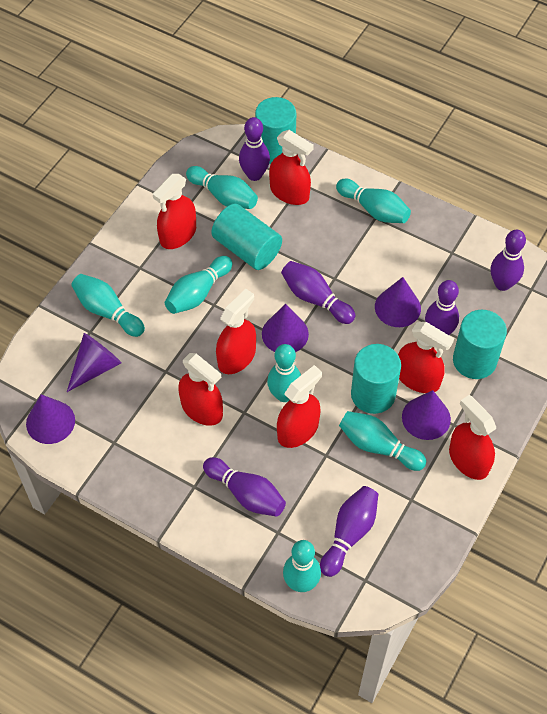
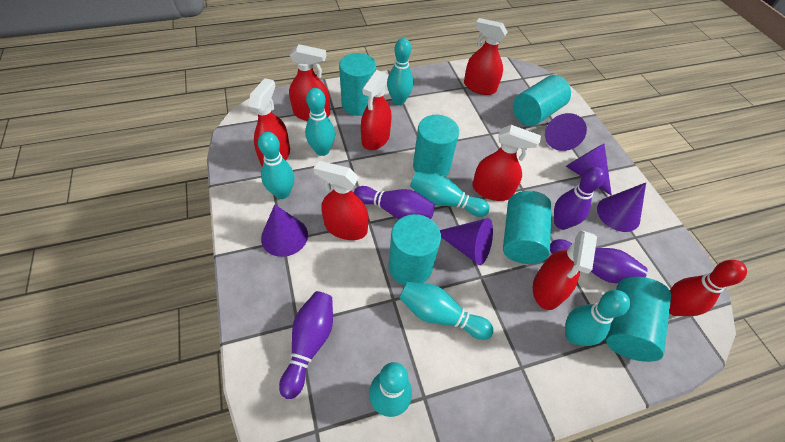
purple bowling pin: 6 -> 4
red bowling pin: 0 -> 1
turquoise cylinder: 4 -> 6

